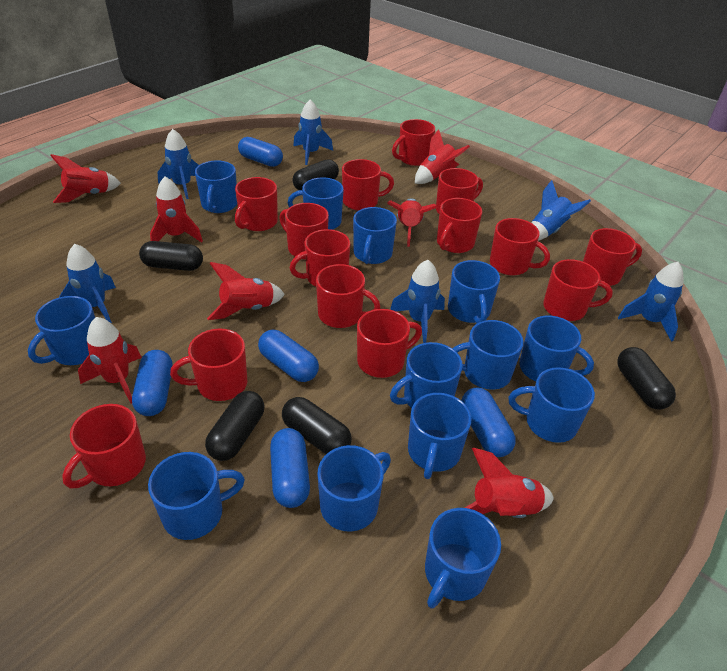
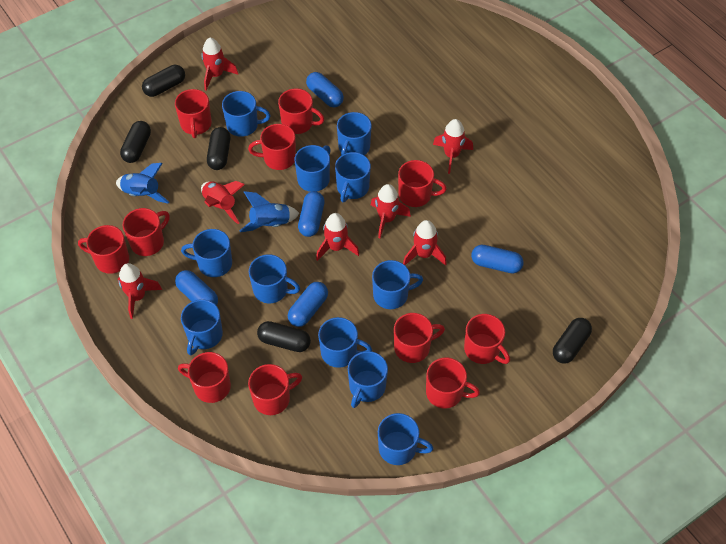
blue mug: 13 -> 11
blue rocket: 6 -> 2
red mug: 14 -> 11

